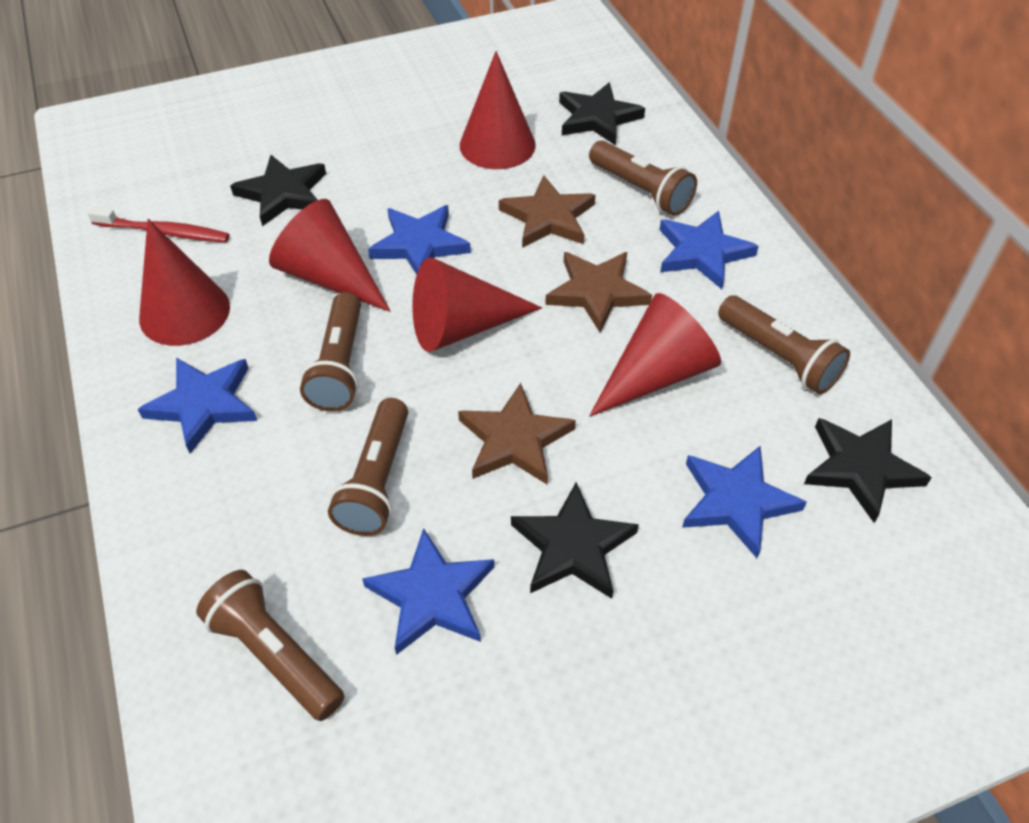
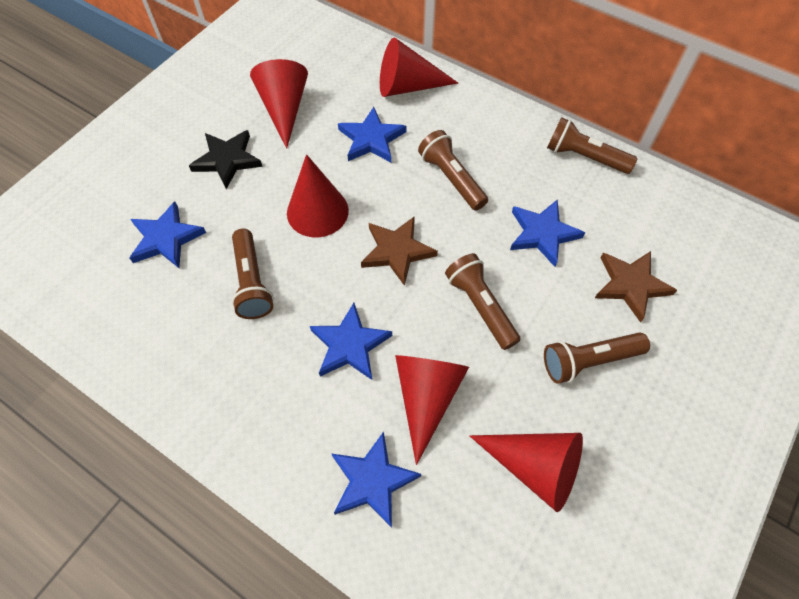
black star: 4 -> 1
brown star: 3 -> 2
red toothbrush: 1 -> 0

